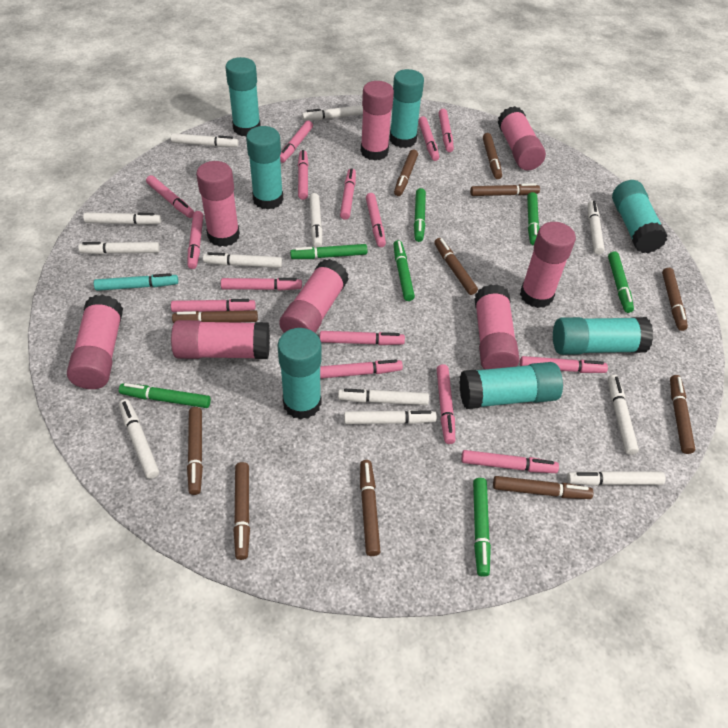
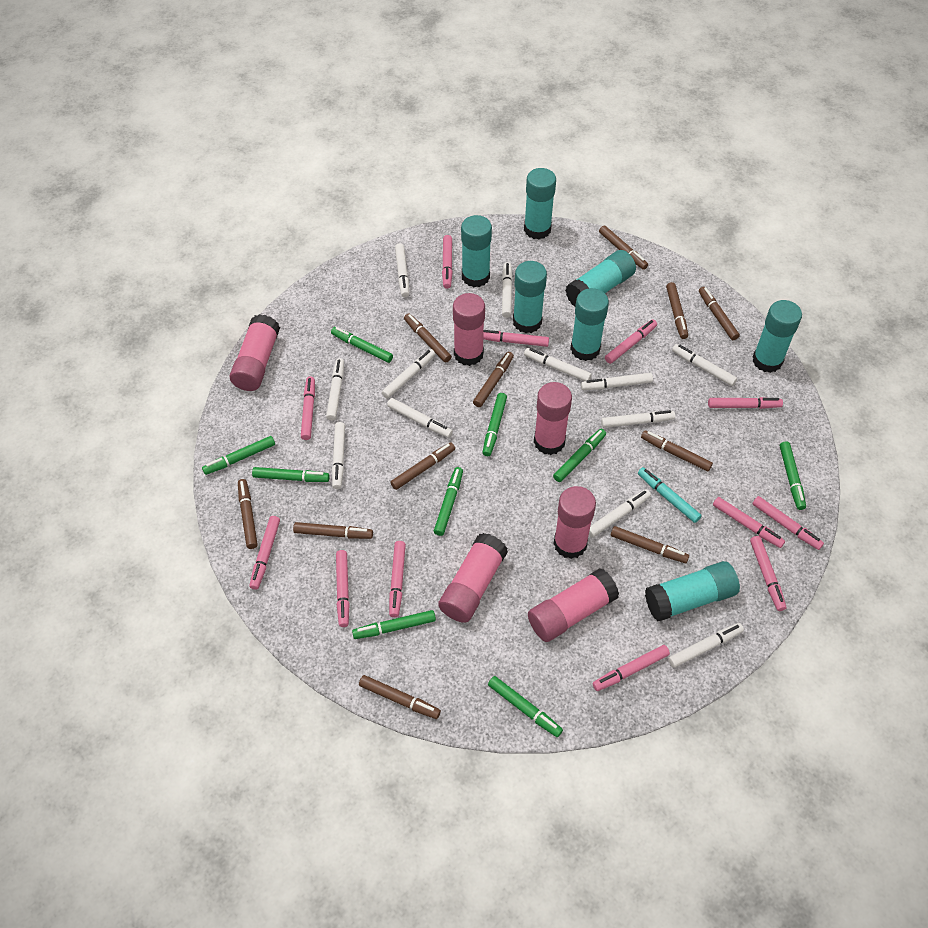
green marker: 7 -> 9
pink glue stick: 8 -> 6
pink marker: 15 -> 12

